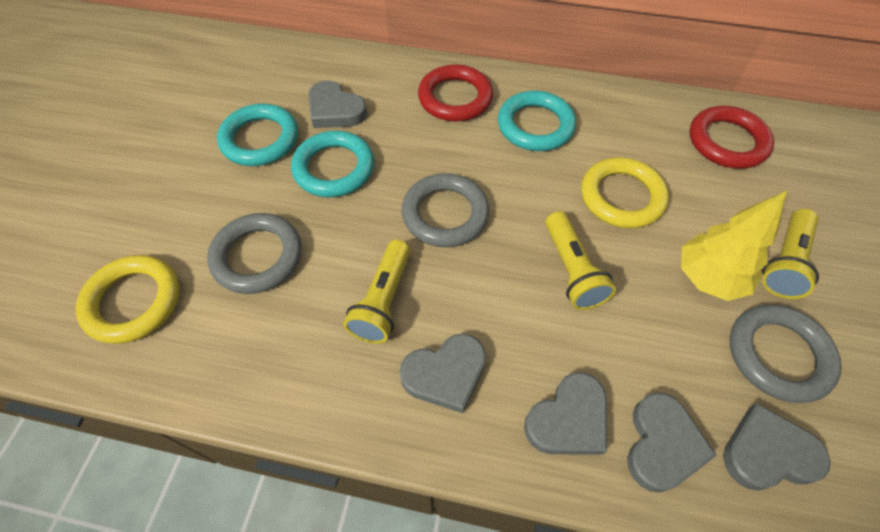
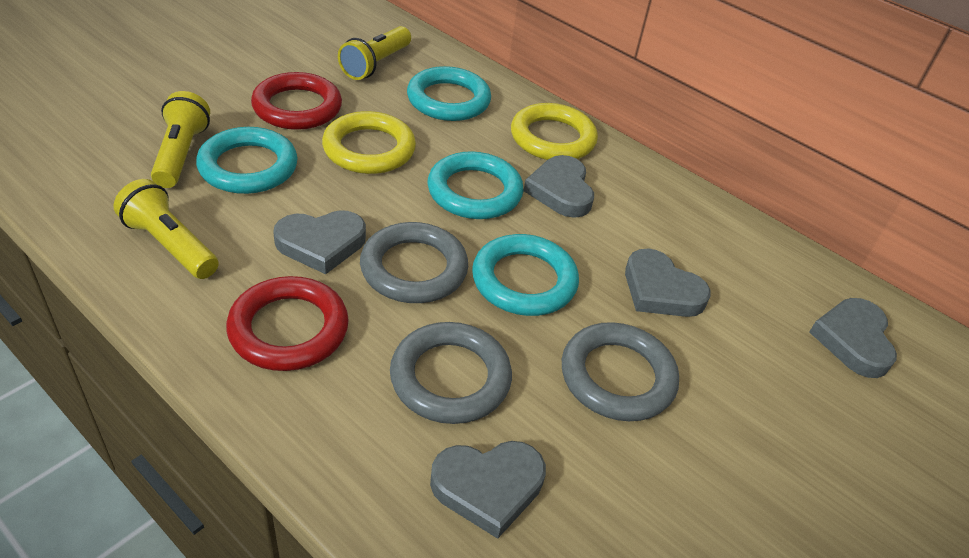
turquoise ring: 3 -> 4
yellow tree: 1 -> 0

